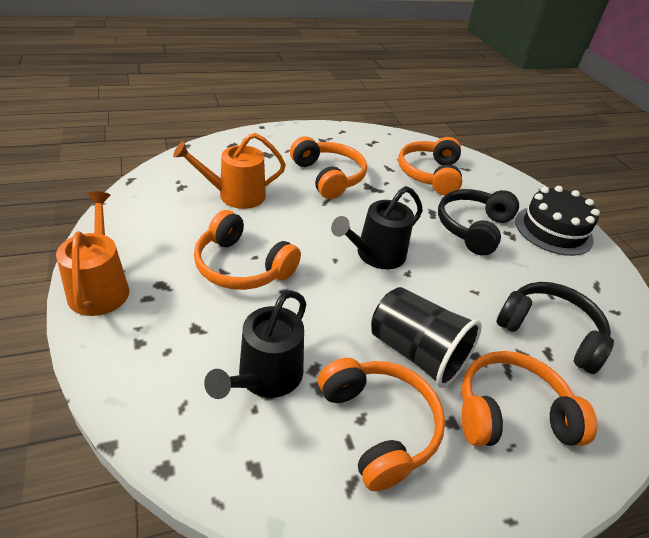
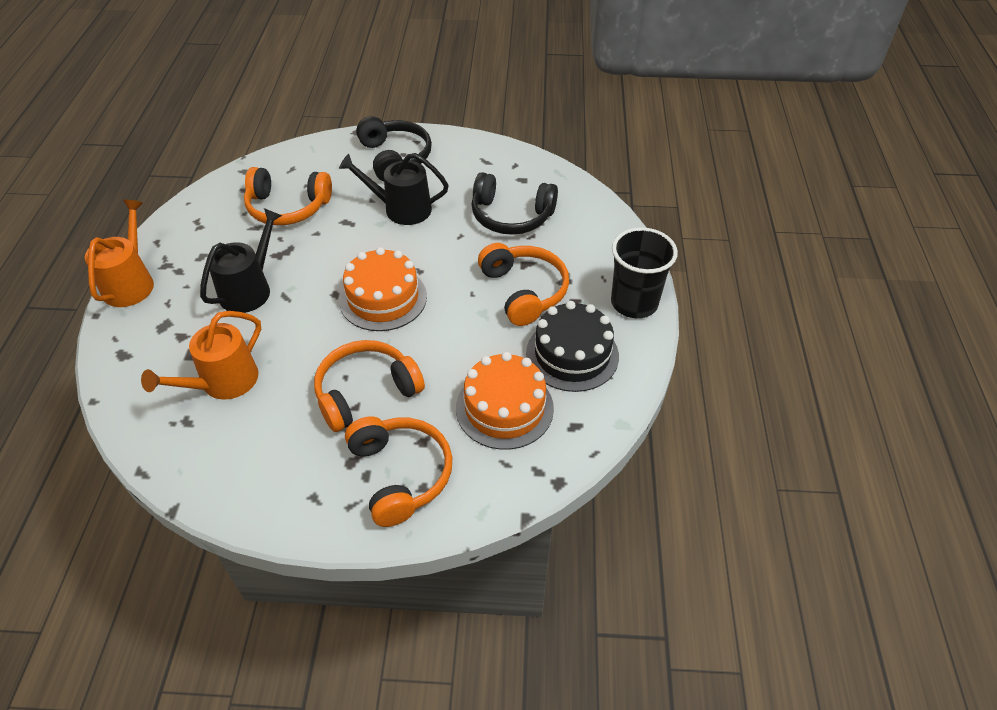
orange cake: 0 -> 2
orange headphones: 5 -> 4

